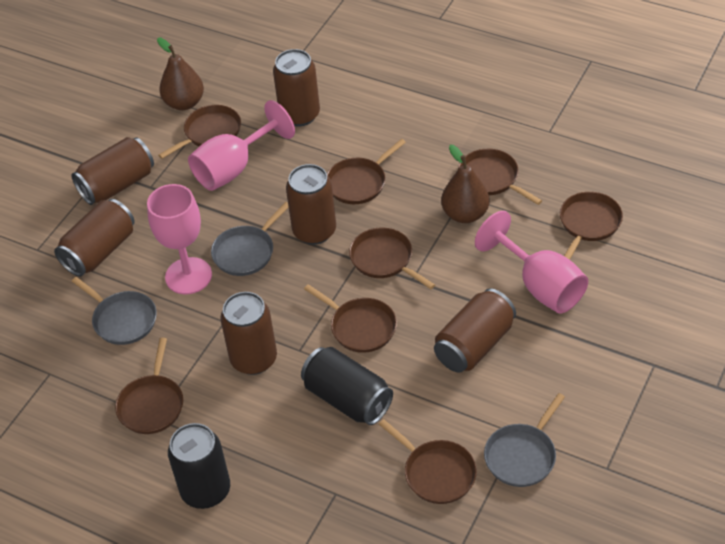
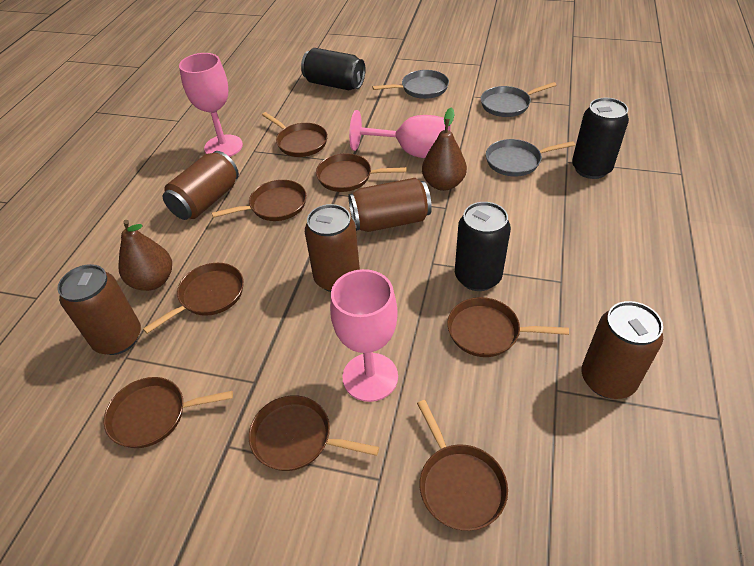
black can: 2 -> 3
brown can: 6 -> 5

